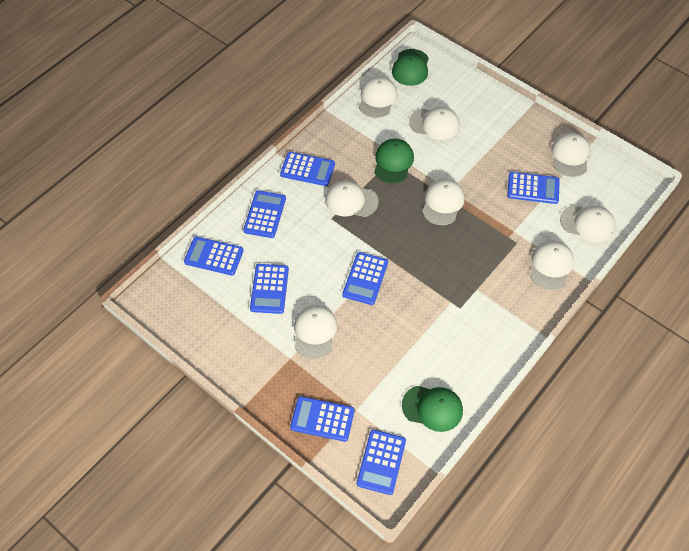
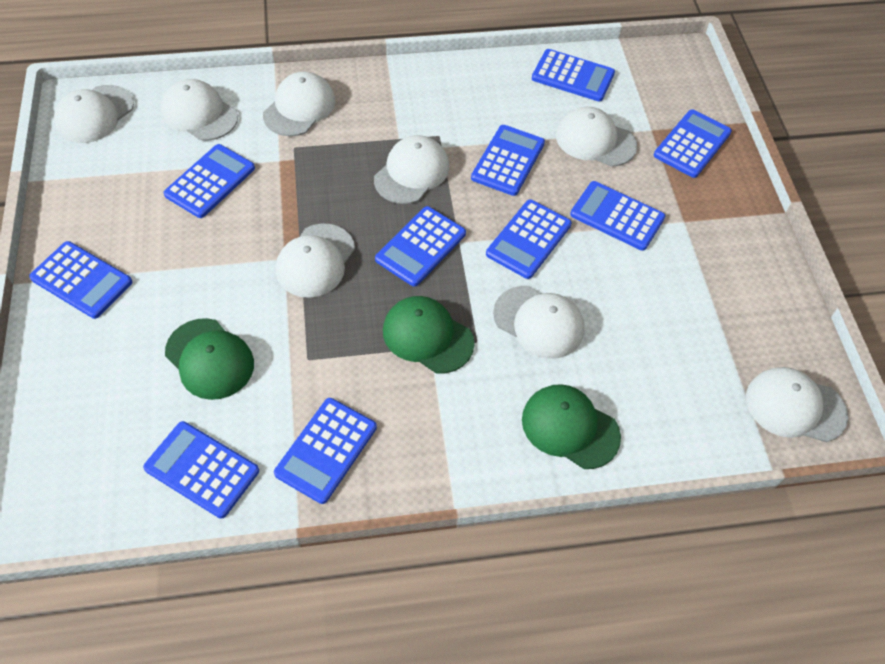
blue calculator: 8 -> 10

